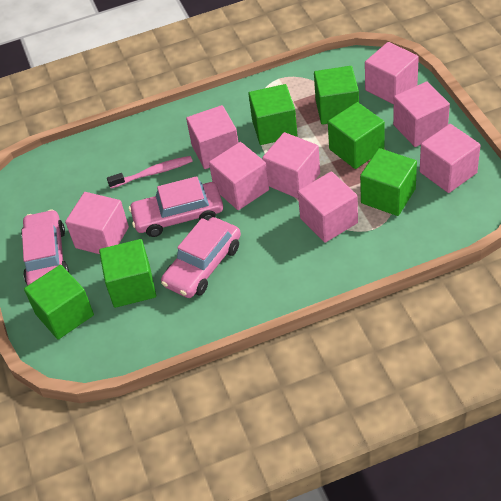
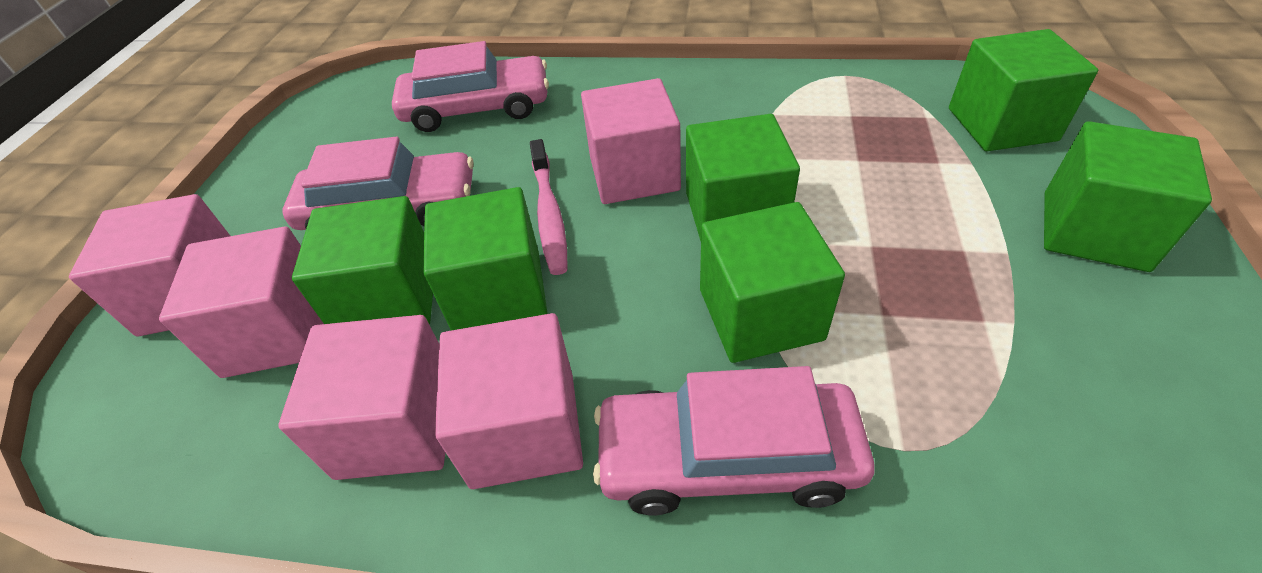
pink cube: 8 -> 5

